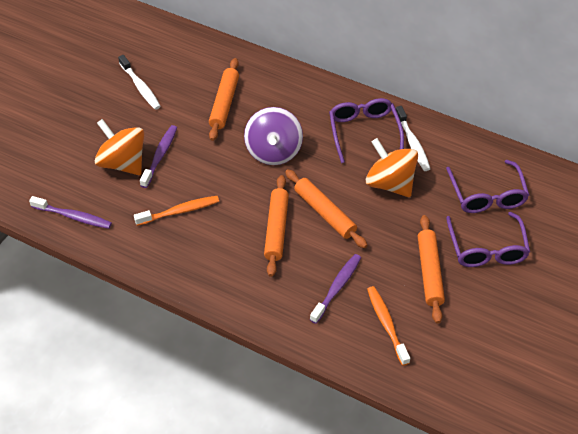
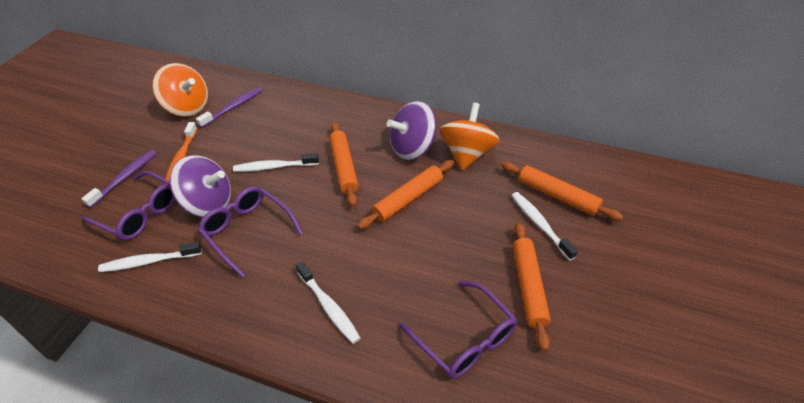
orange toothbrush: 2 -> 1
purple spinning top: 1 -> 2
purple toothbrush: 3 -> 2
white toothbrush: 2 -> 4

